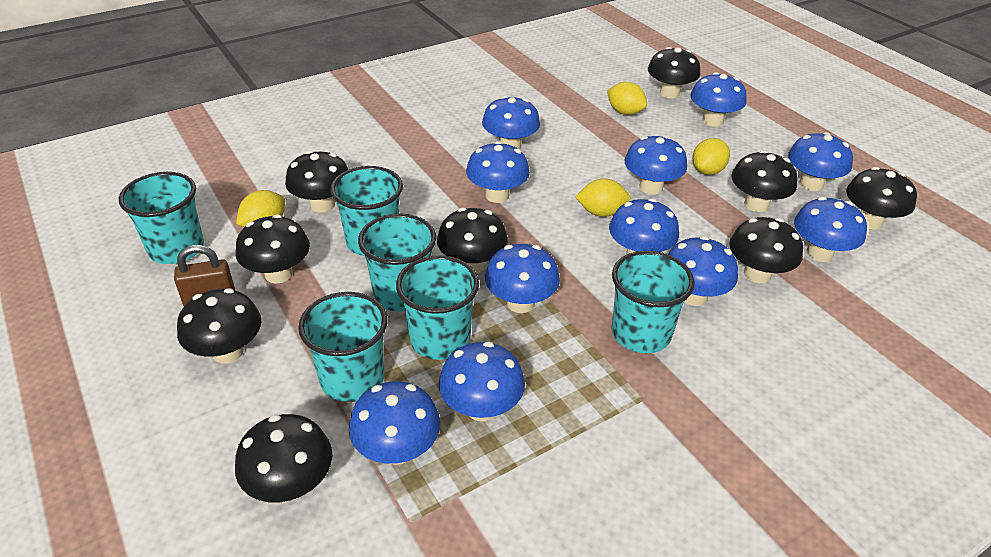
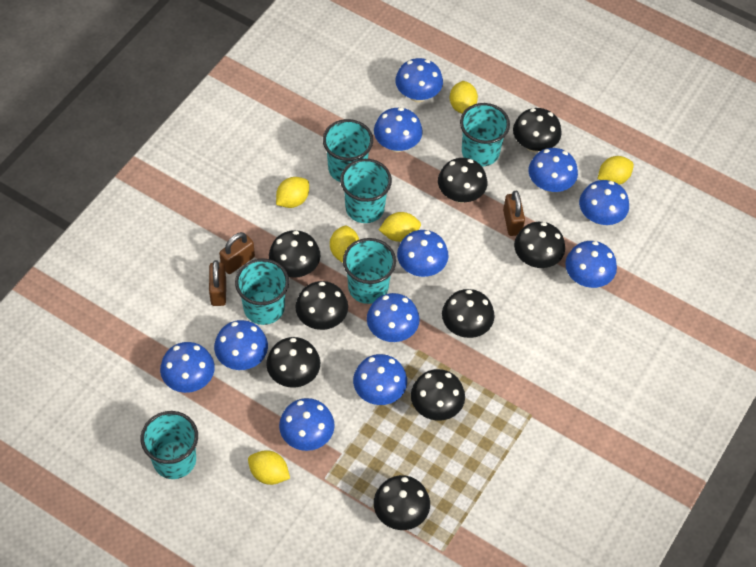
brown padlock: 1 -> 3
yellow lemon: 4 -> 6

